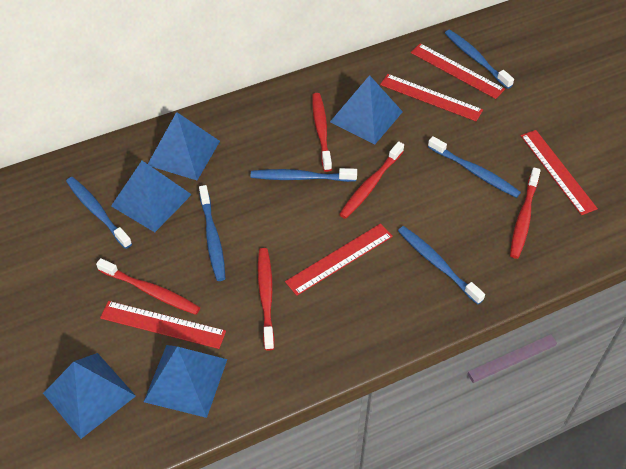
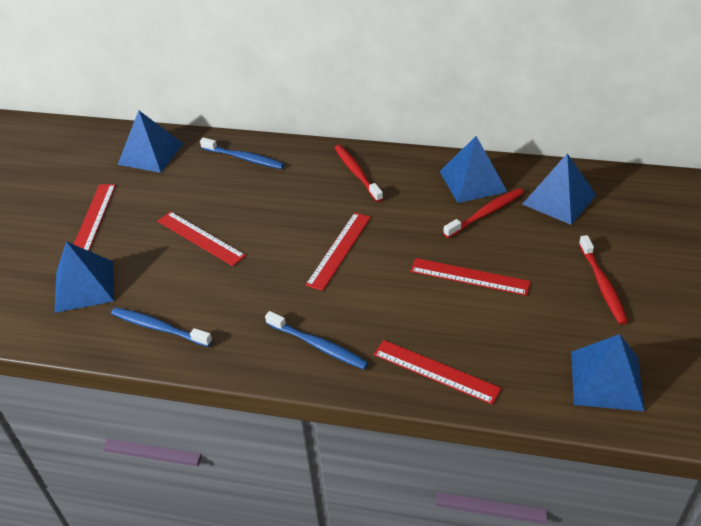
blue toothbrush: 6 -> 3
red toothbrush: 5 -> 3

